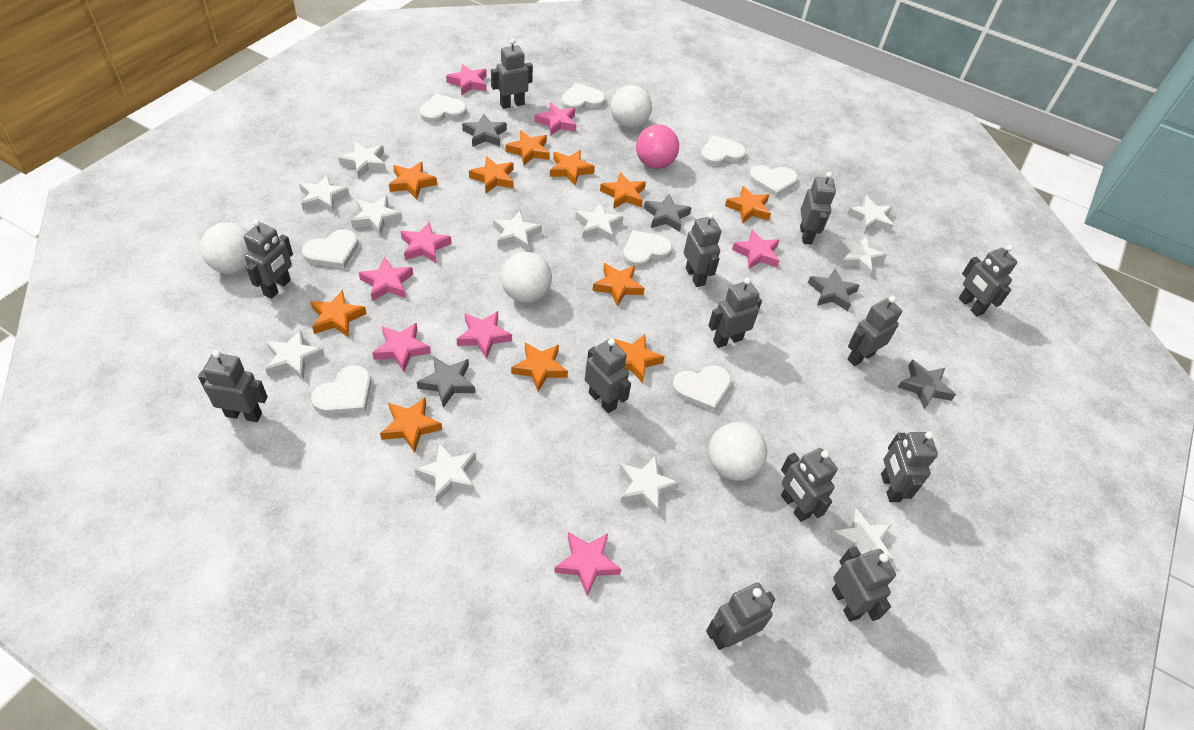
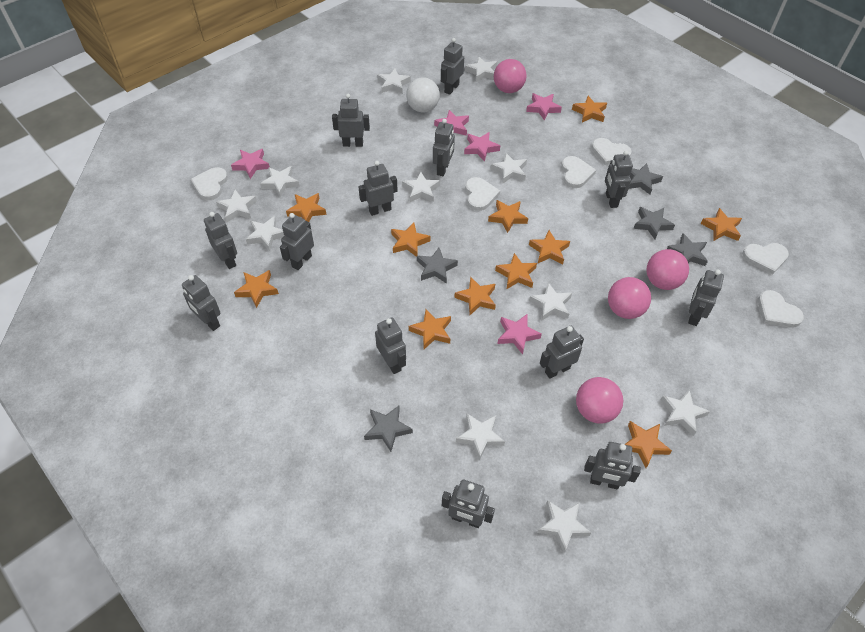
pink ball: 1 -> 4
pink star: 8 -> 5
white ball: 4 -> 1
white heart: 8 -> 6

